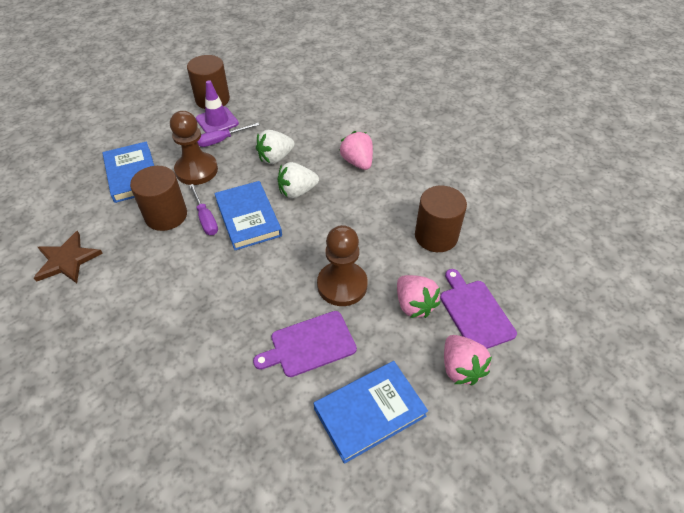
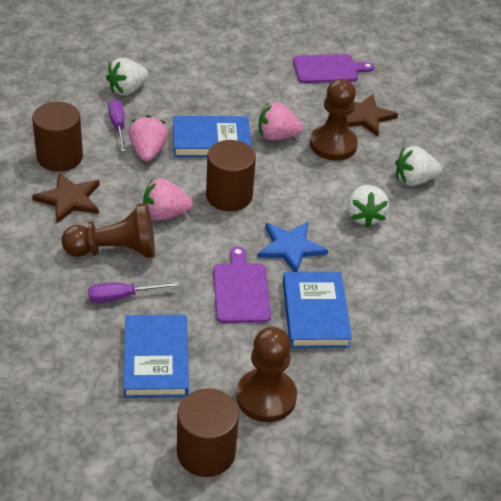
blue star: 0 -> 1
brown pawn: 2 -> 3
brown star: 1 -> 2
purple traffic cone: 1 -> 0
white strawberry: 2 -> 3

